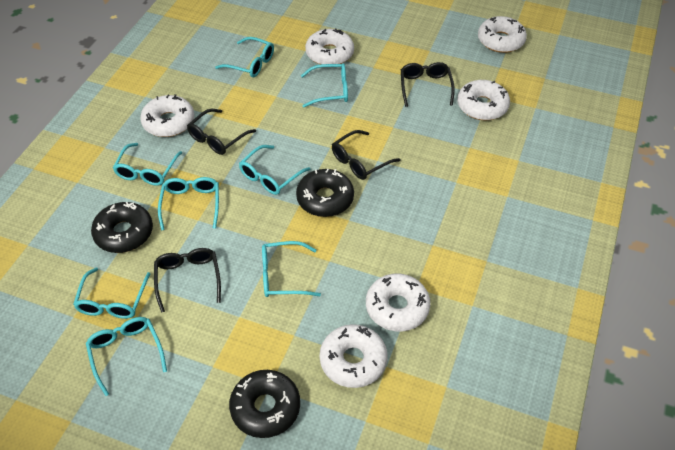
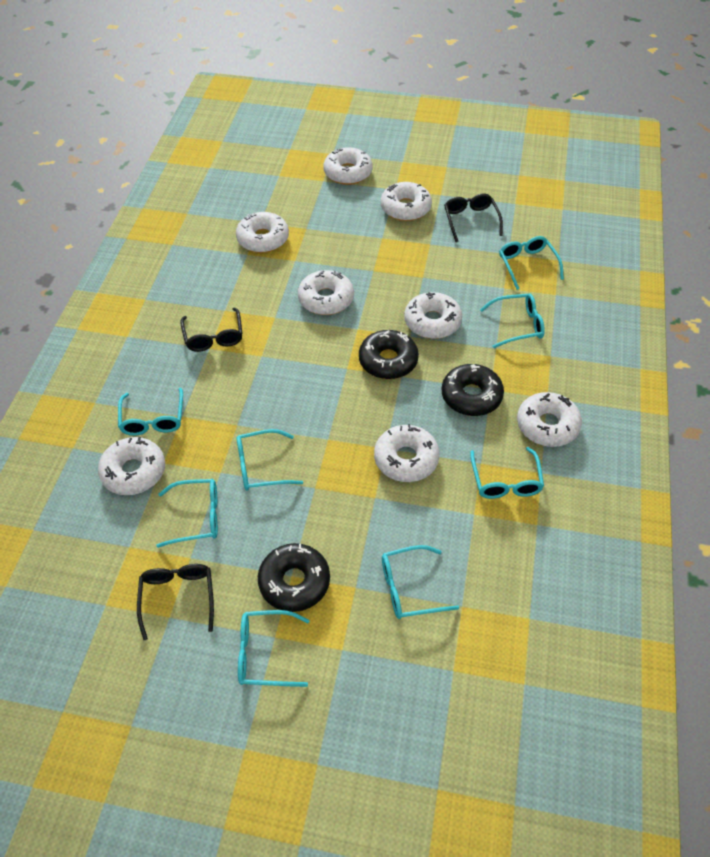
black glasses: 4 -> 3
white donut: 6 -> 8

